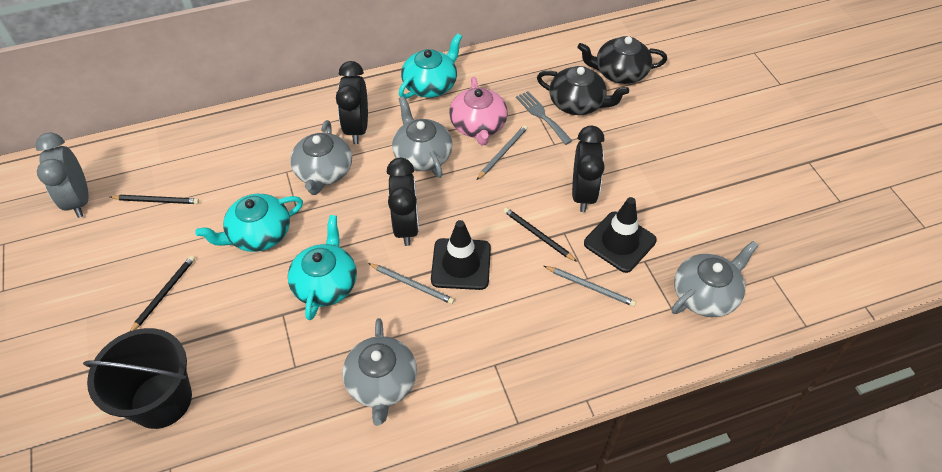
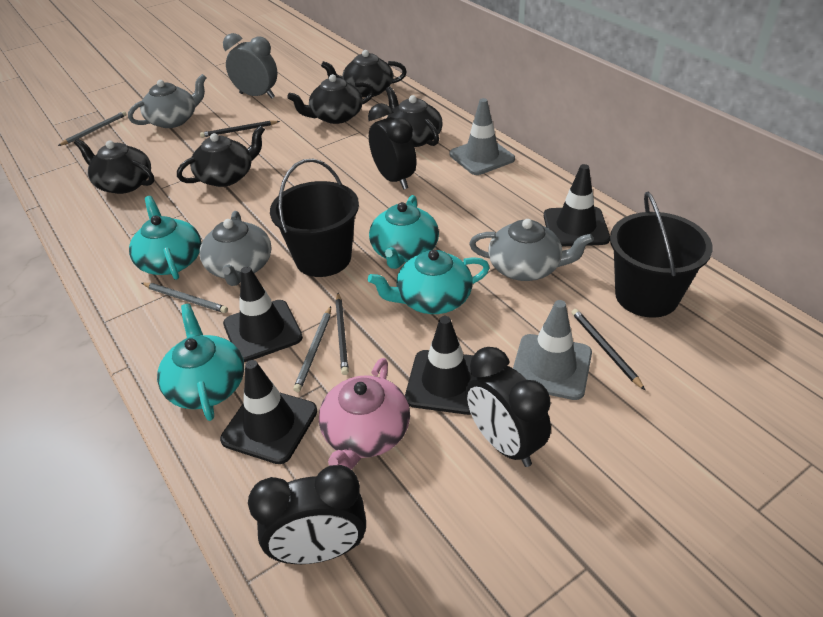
black bucket: 1 -> 2
black teapot: 2 -> 5
black traffic cone: 2 -> 4
grey fork: 1 -> 0
grey teapot: 4 -> 3
grey traffic cone: 0 -> 2
turquoise teapot: 3 -> 4

